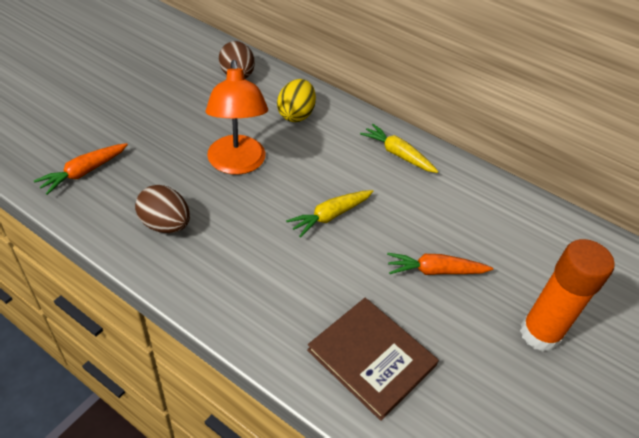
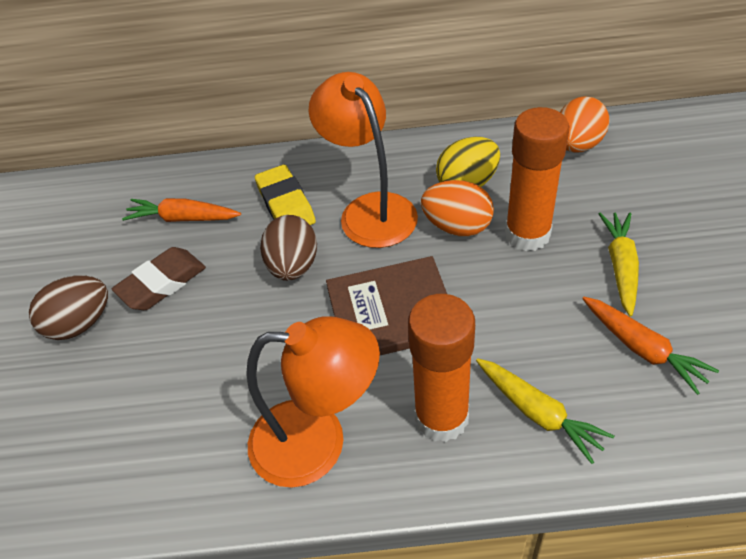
brown eraser: 0 -> 1
orange egg: 0 -> 2
orange glue stick: 1 -> 2
orange lamp: 1 -> 2
yellow eraser: 0 -> 1

